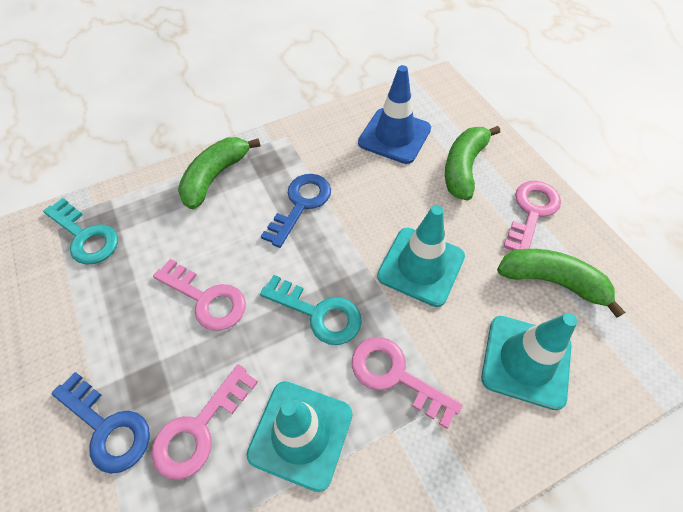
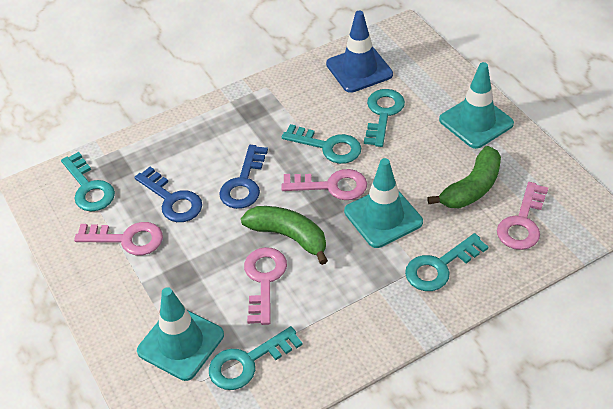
green banana: 3 -> 2
turquoise key: 2 -> 5

